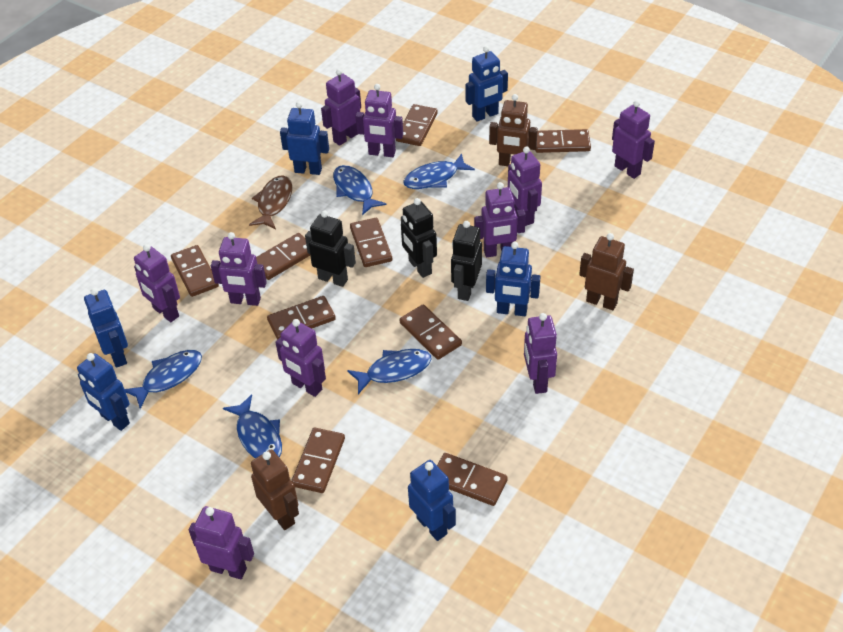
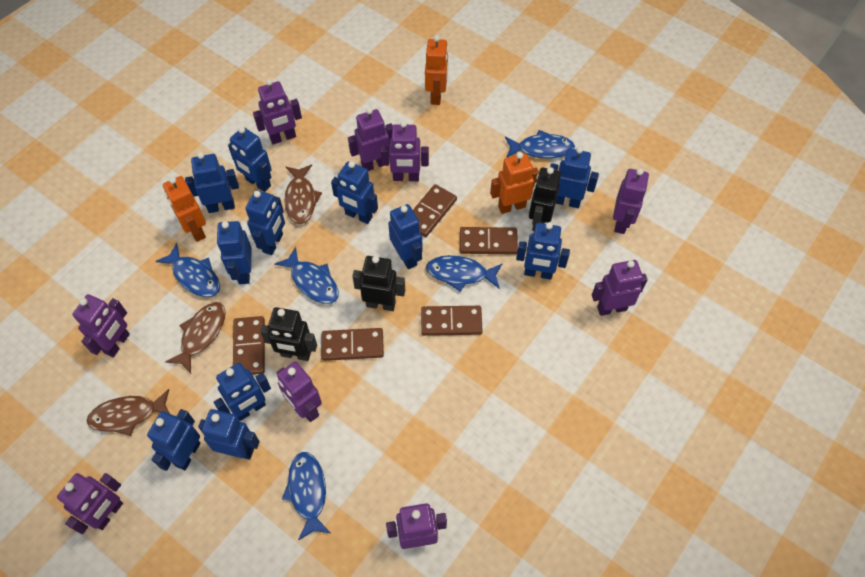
blue robot: 6 -> 11
brown domino: 9 -> 5
brown fish: 1 -> 3
brown robot: 3 -> 0
orange robot: 0 -> 3
purple robot: 10 -> 9

